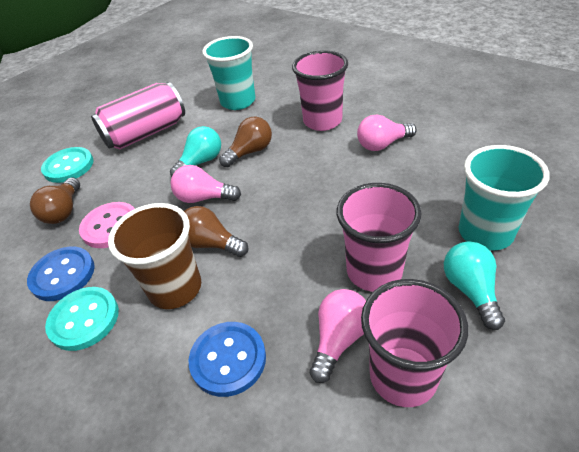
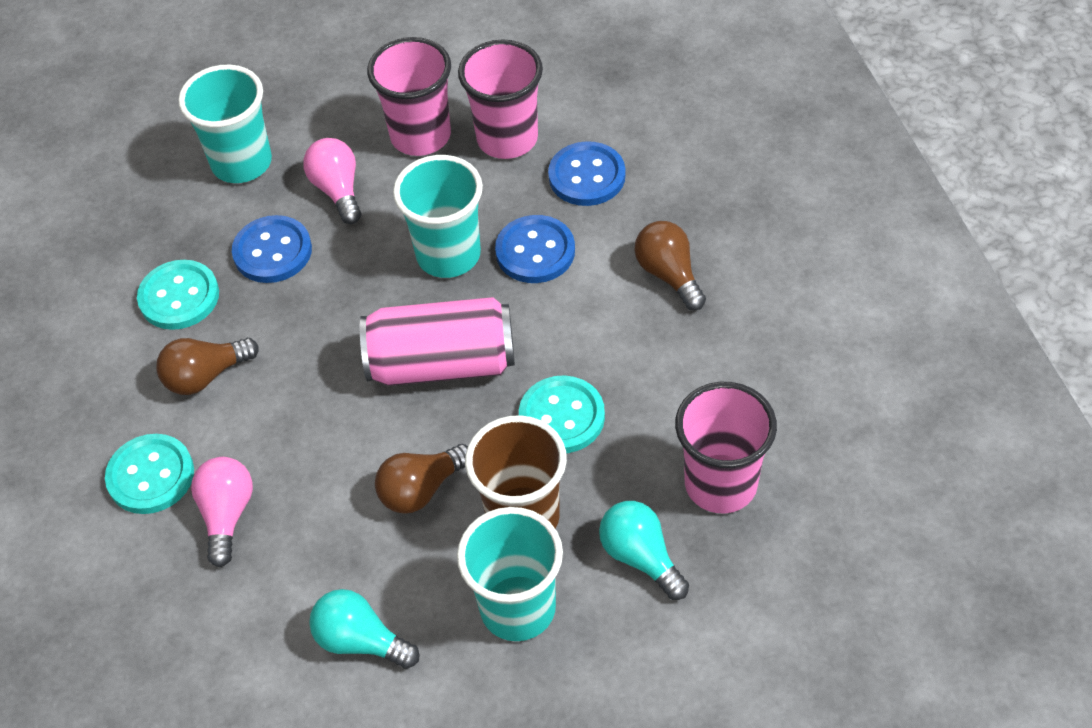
blue button: 2 -> 3
pink button: 1 -> 0
pink light bulb: 3 -> 2
turquoise button: 2 -> 3
turquoise cup: 2 -> 3

